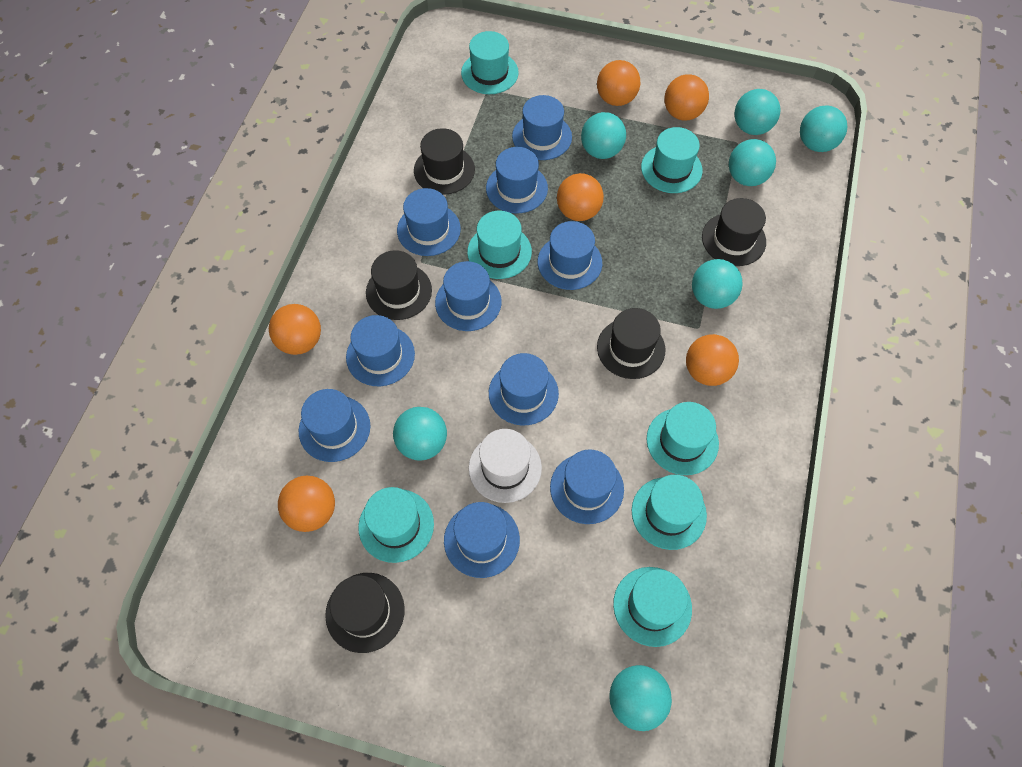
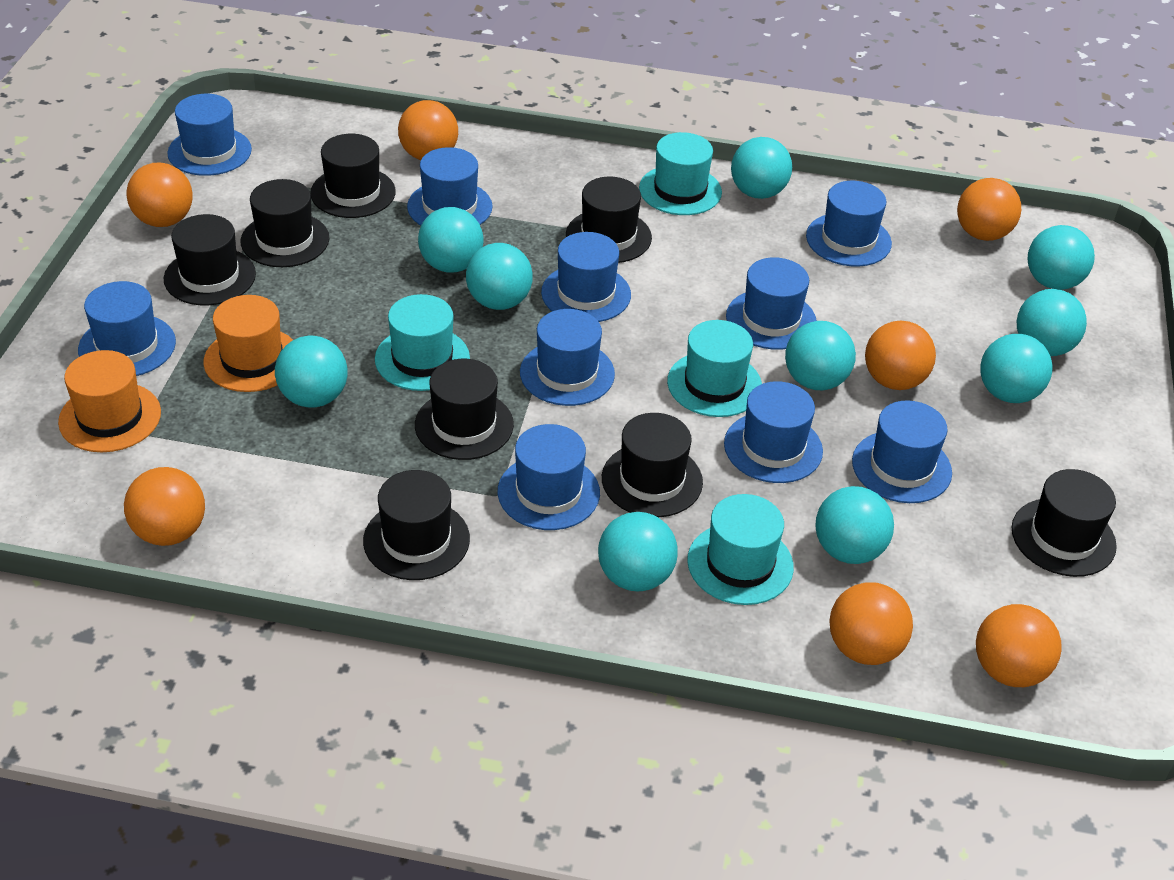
black hat: 5 -> 8
orange ball: 6 -> 7
orange hat: 0 -> 2
turquoise ball: 7 -> 10
turquoise hat: 7 -> 4
white hat: 1 -> 0

